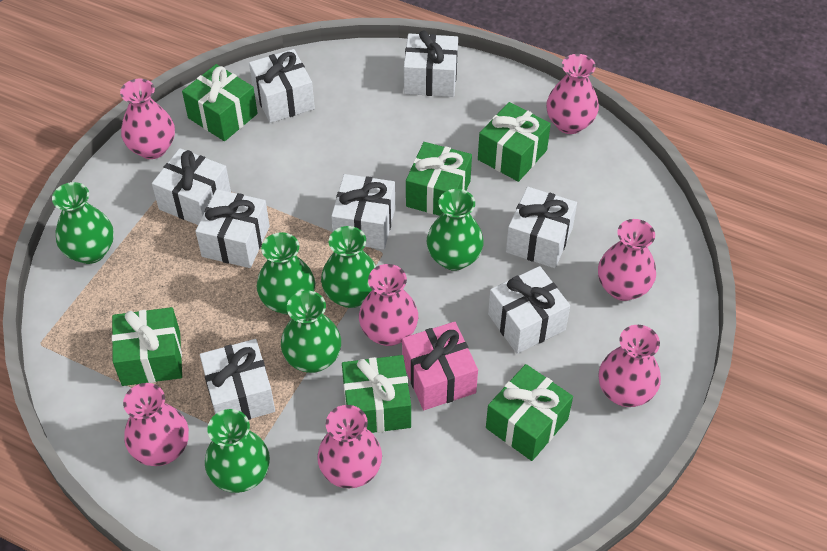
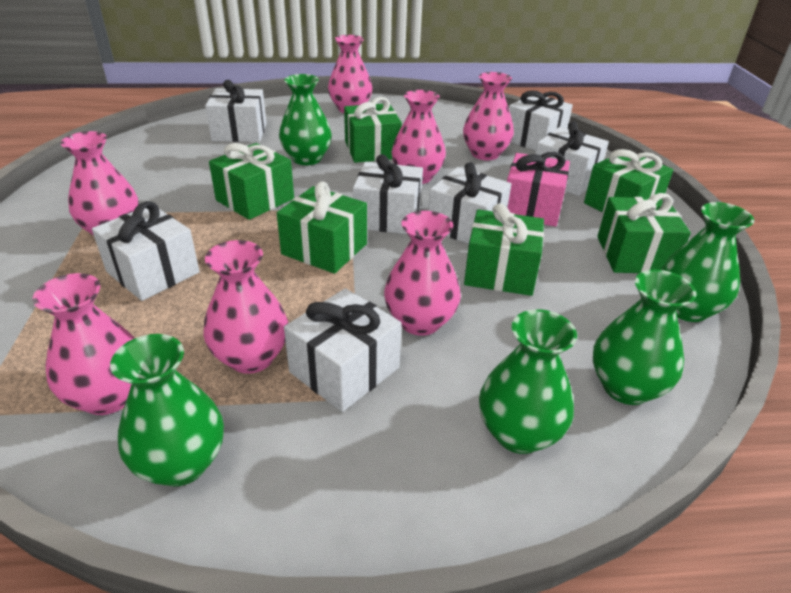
green vase: 6 -> 5
white gift: 8 -> 7

